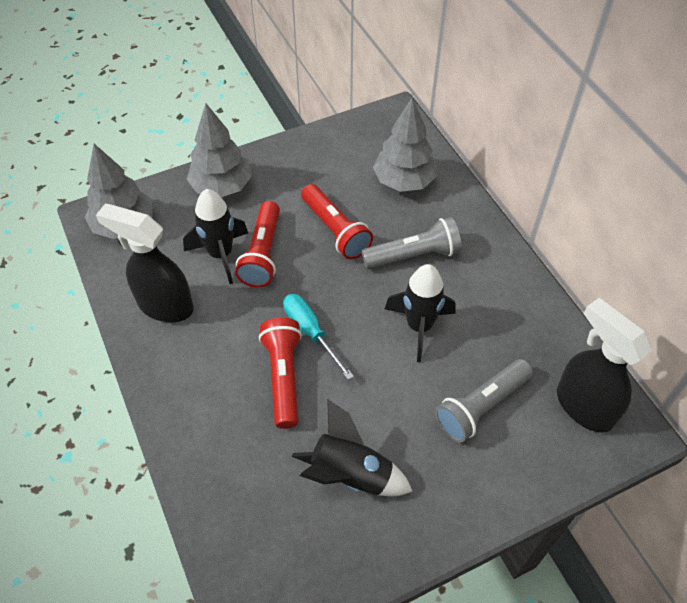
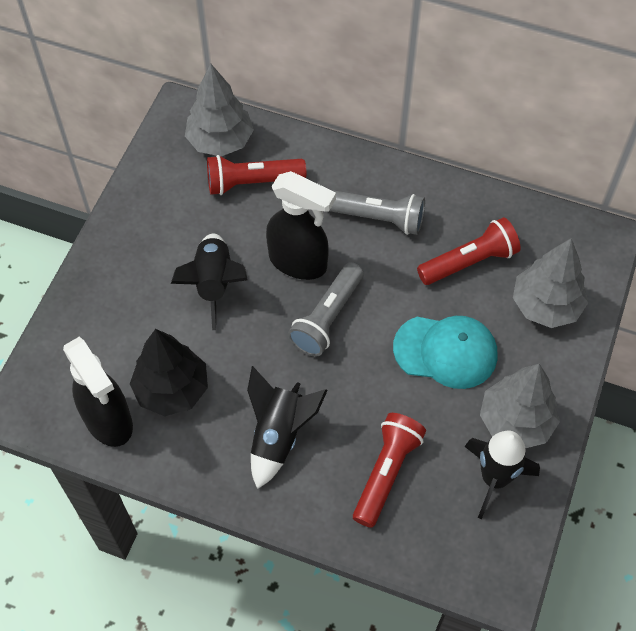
black tree: 0 -> 1
turquoise cap: 0 -> 1
turquoise screwdriver: 1 -> 0

